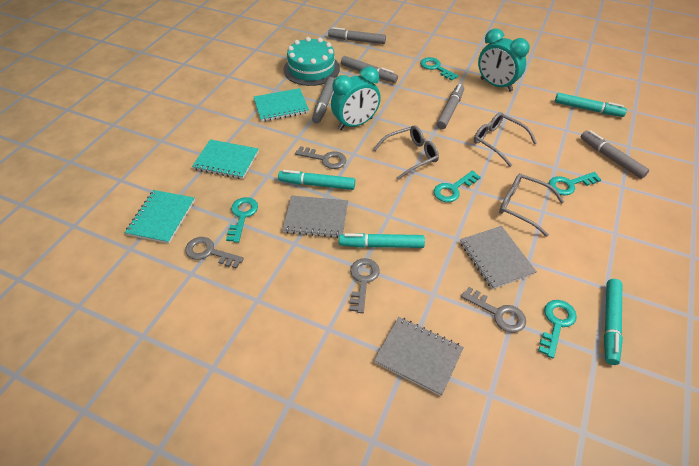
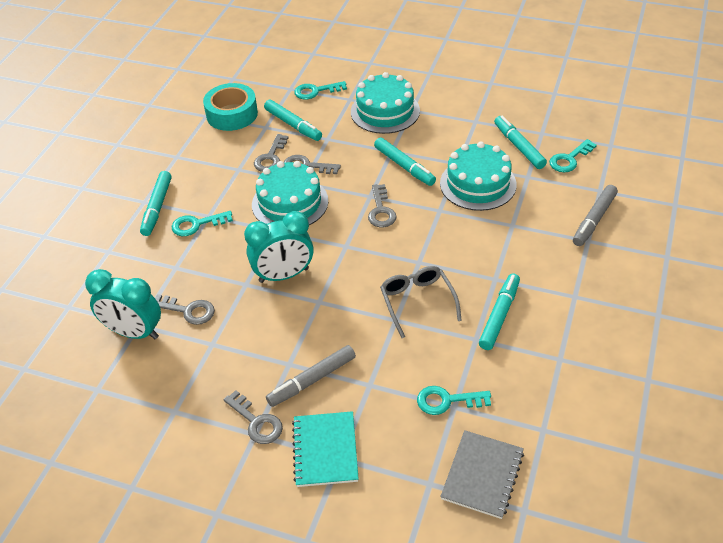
grey glasses: 3 -> 1
grey key: 4 -> 5
grey marker: 5 -> 2
grey notebook: 3 -> 1
turquoise cake: 1 -> 3
turquoise key: 5 -> 4
turquoise marker: 4 -> 5
turquoise notebook: 3 -> 1
turquoise tape: 0 -> 1

